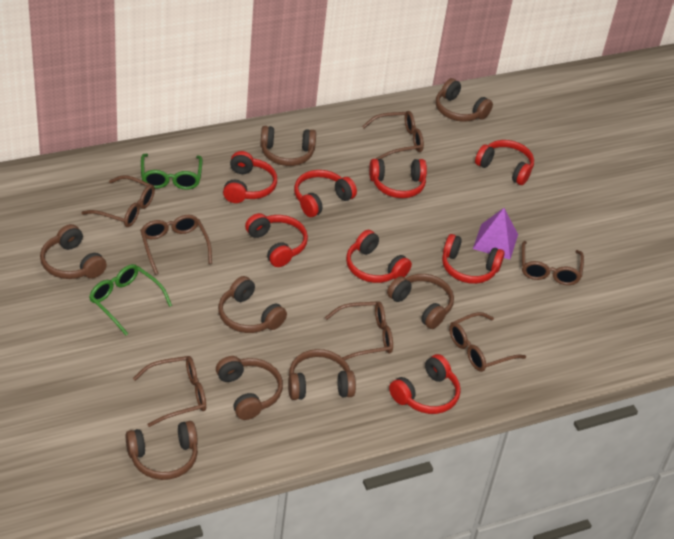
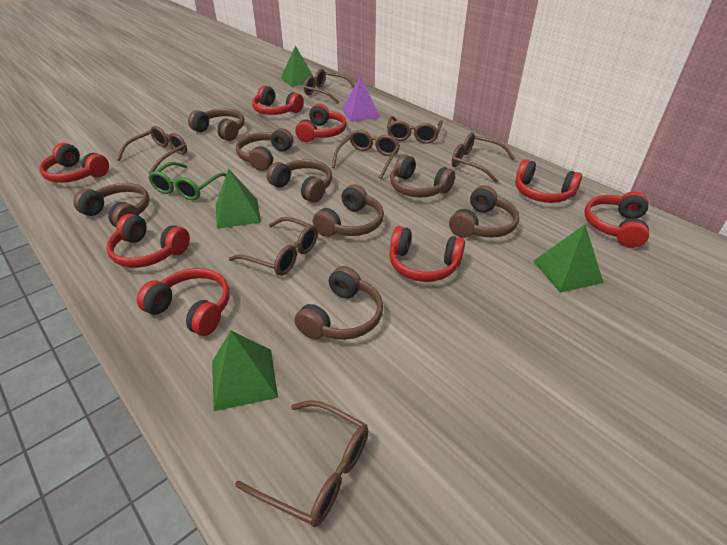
green glasses: 2 -> 1
green pyramid: 0 -> 4

